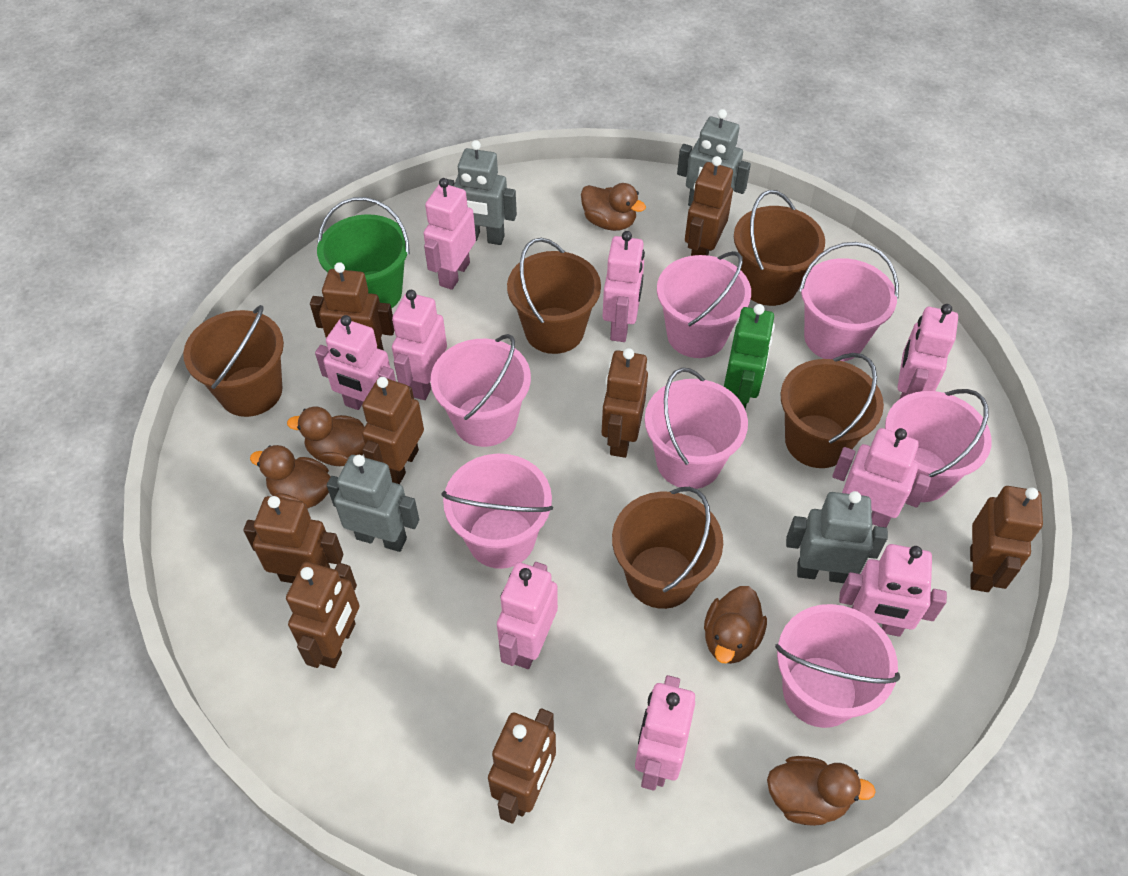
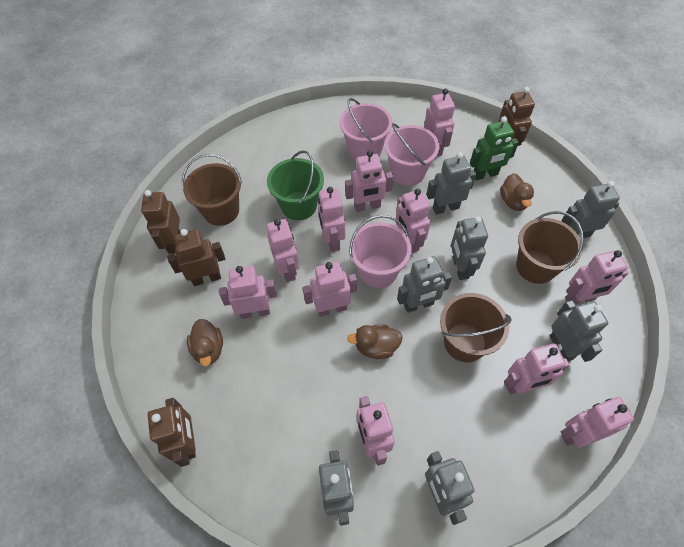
brown bucket: 5 -> 3
brown duck: 5 -> 3
brown robot: 8 -> 4
grey robot: 4 -> 7
pink bucket: 7 -> 3
pink robot: 9 -> 11

